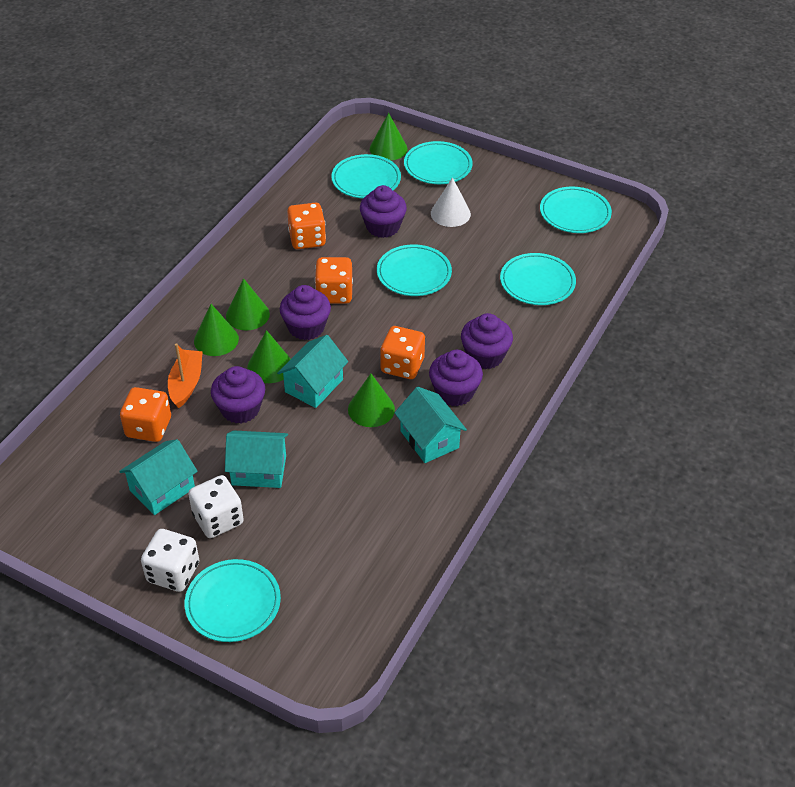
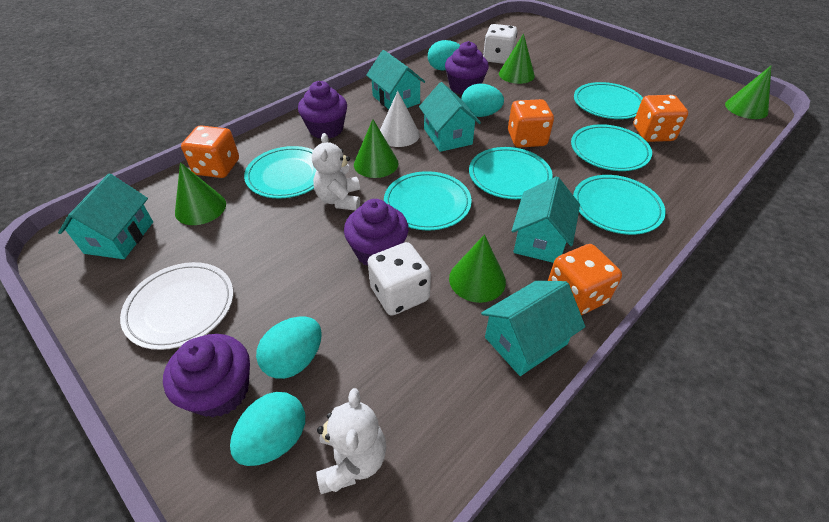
orange boat: 1 -> 0
purple cupcake: 5 -> 4
turquoise egg: 0 -> 4
turquoise house: 4 -> 5
white plate: 0 -> 1
white teddy bear: 0 -> 2

